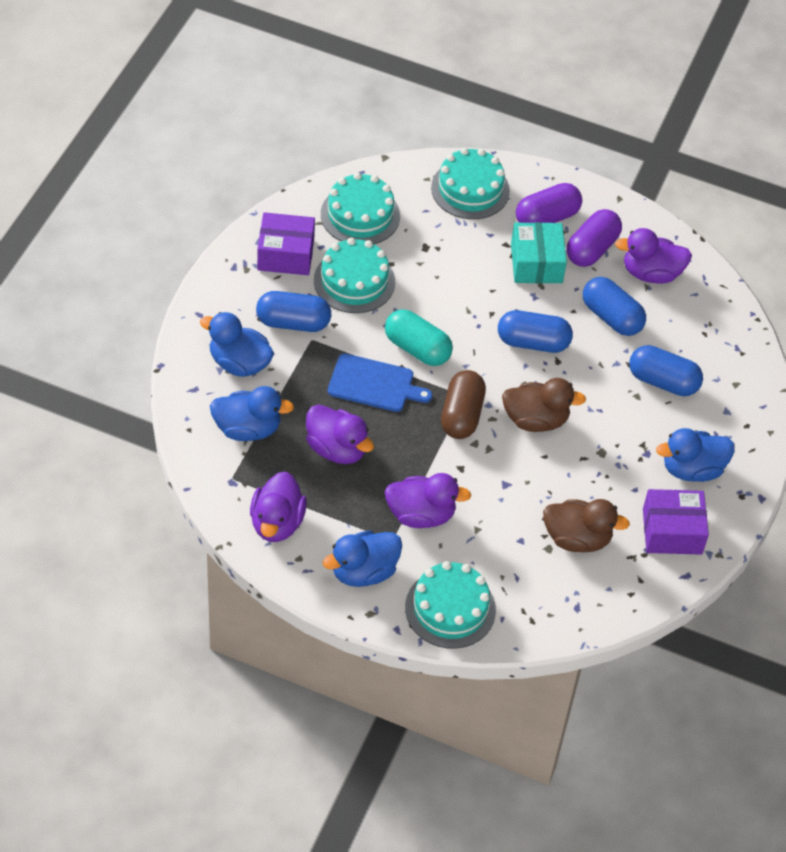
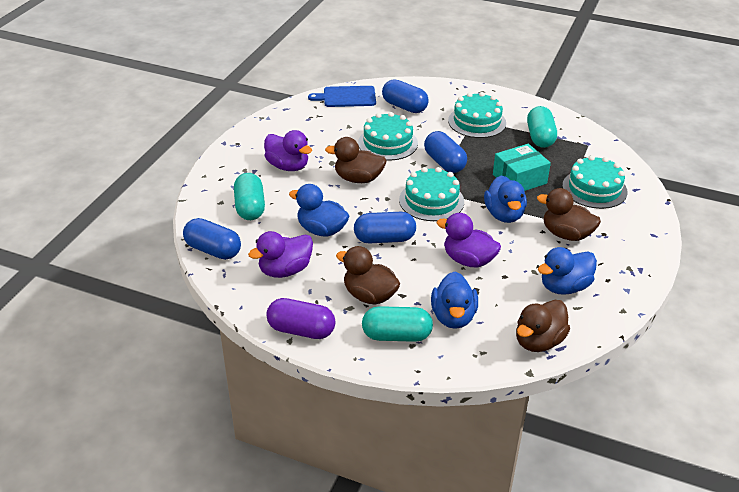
brown capsule: 1 -> 0
brown duck: 2 -> 4
purple box: 2 -> 0
purple capsule: 2 -> 1
purple duck: 4 -> 3
turquoise capsule: 1 -> 3

